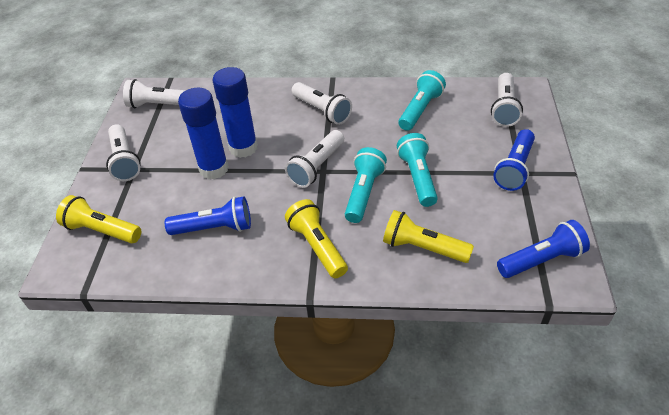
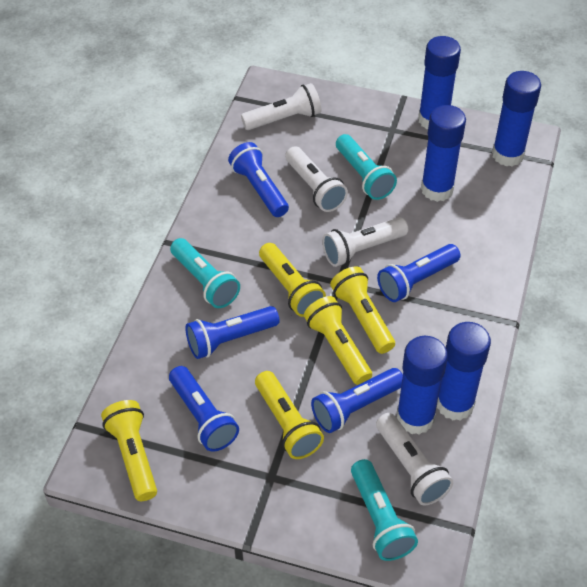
blue flashlight: 3 -> 5
blue glue stick: 2 -> 5
white flashlight: 5 -> 4
yellow flashlight: 3 -> 5

